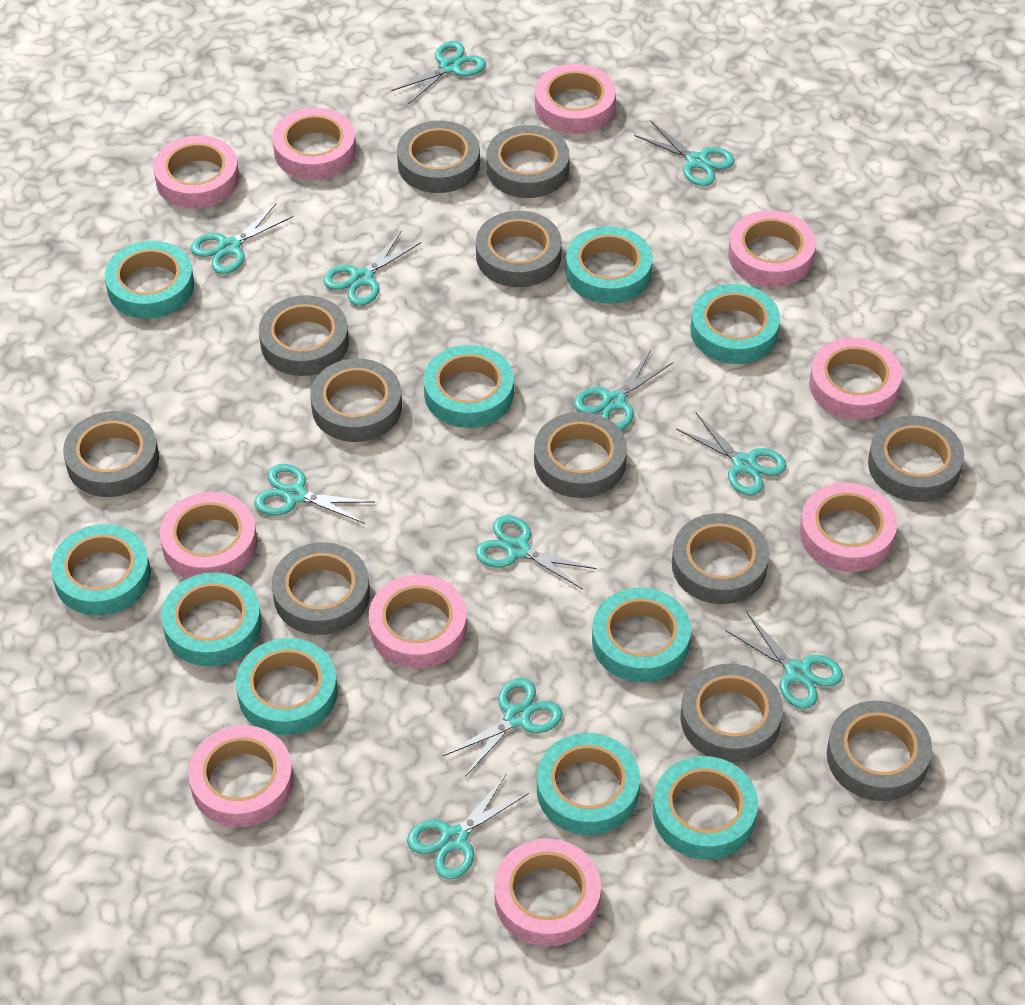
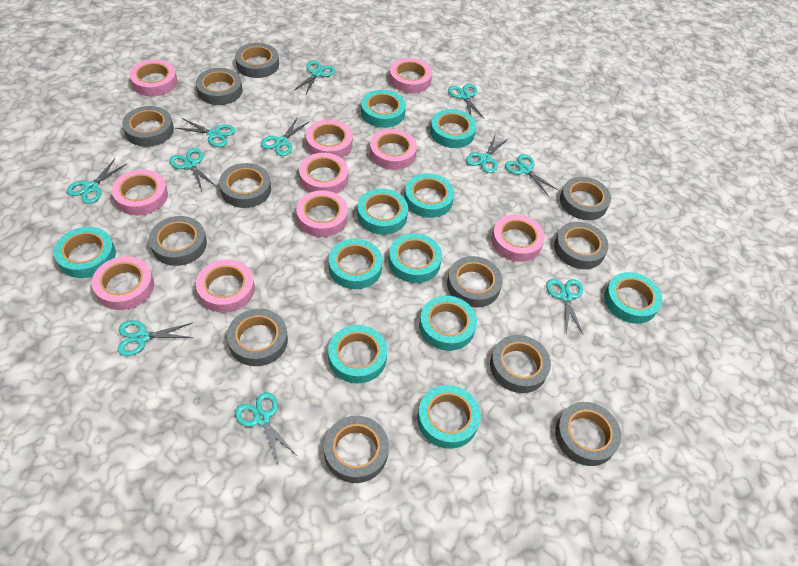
turquoise tape: 10 -> 11

